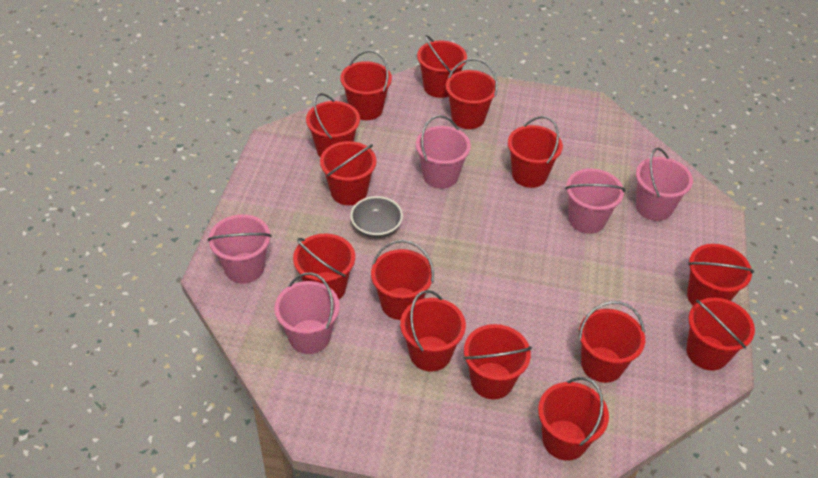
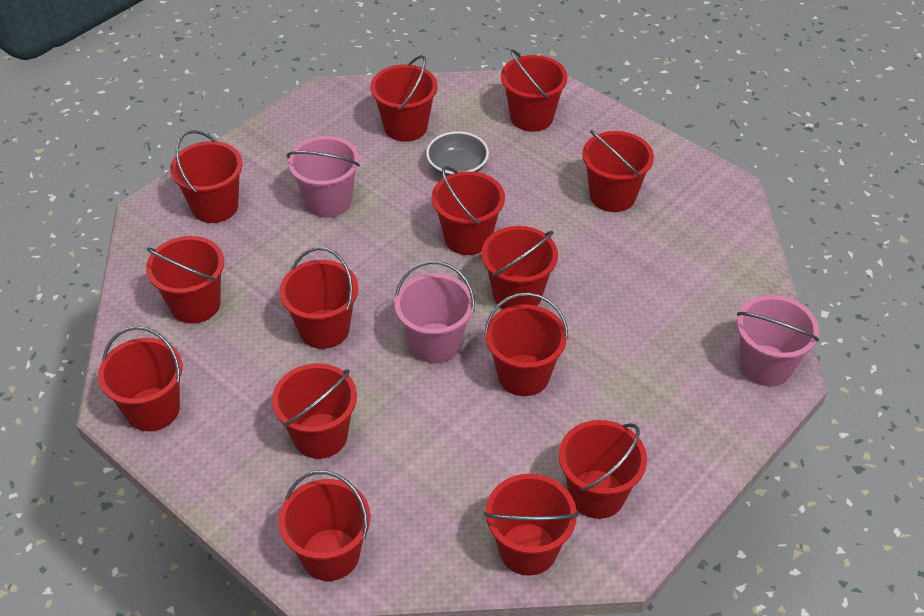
pink bucket: 5 -> 3

